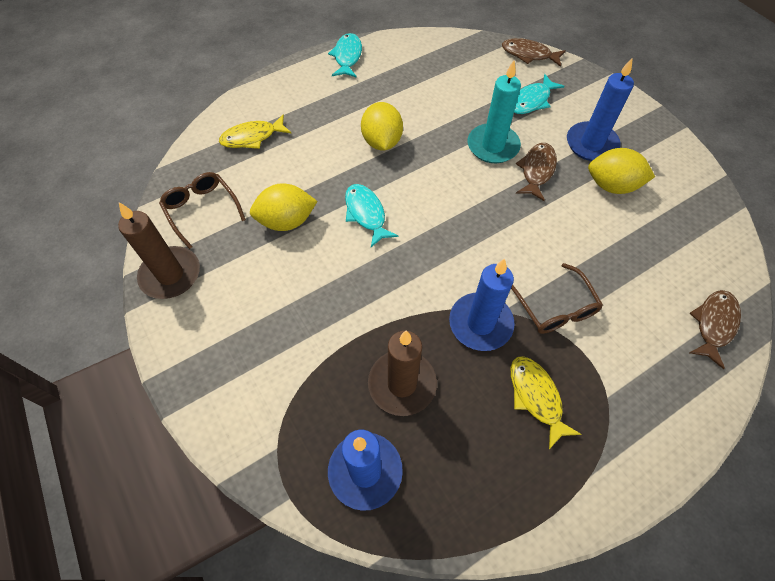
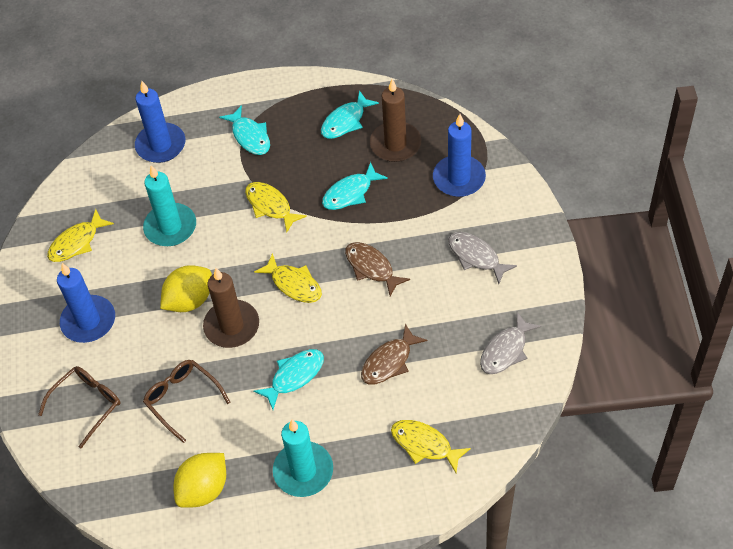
brown fish: 3 -> 2
grey fish: 0 -> 2
turquoise candle: 1 -> 2
turquoise fish: 3 -> 4
yellow fish: 2 -> 4
yellow lemon: 3 -> 2

